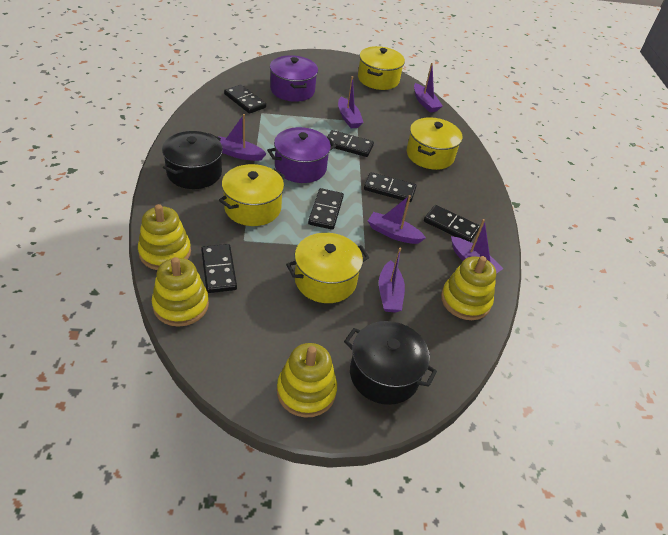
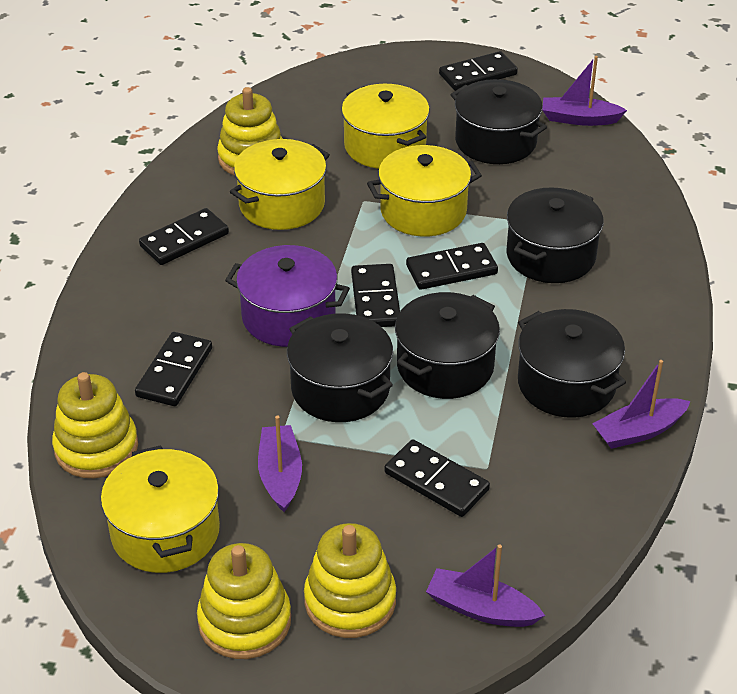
black pot: 2 -> 5
purple boat: 6 -> 4
purple pot: 2 -> 1

